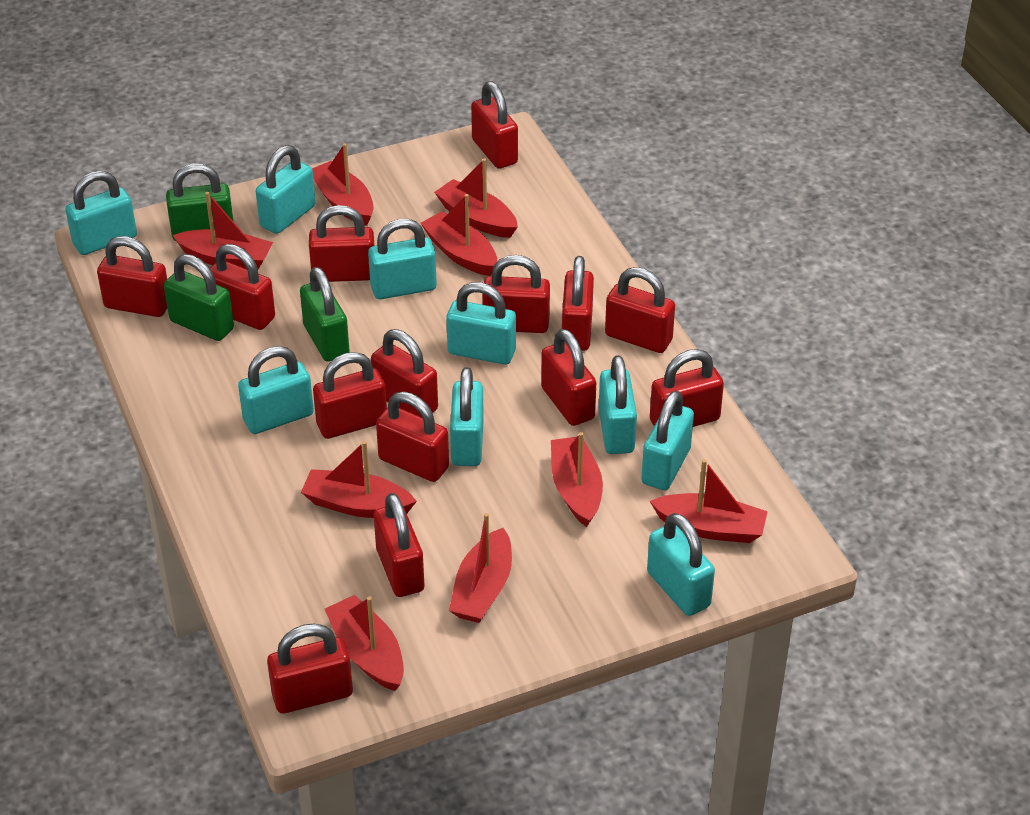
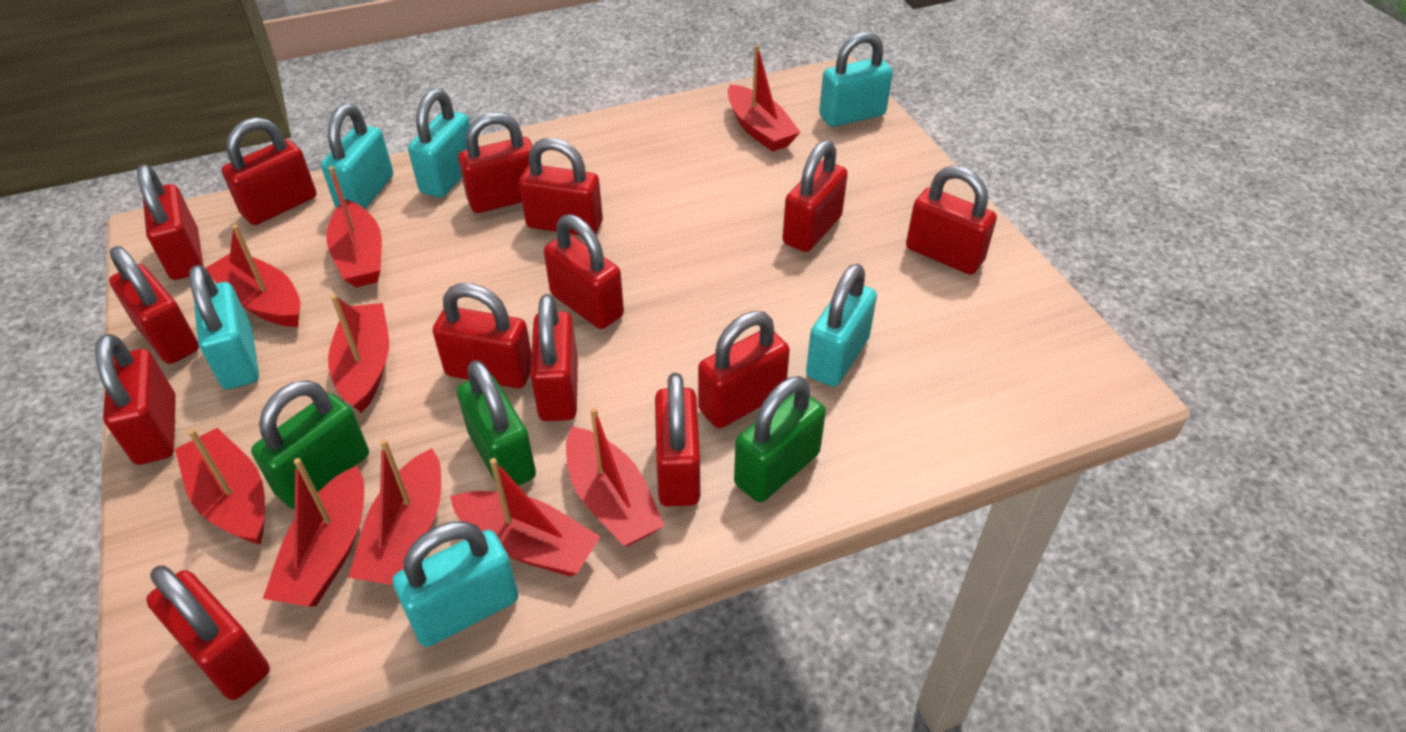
turquoise padlock: 9 -> 6

